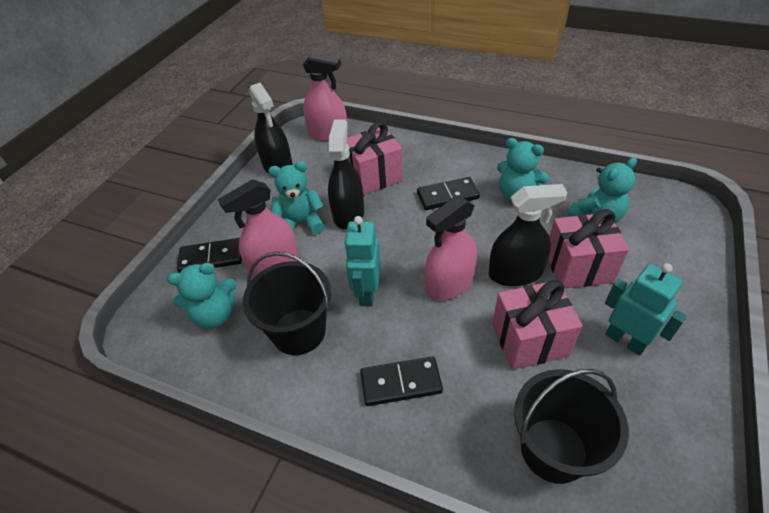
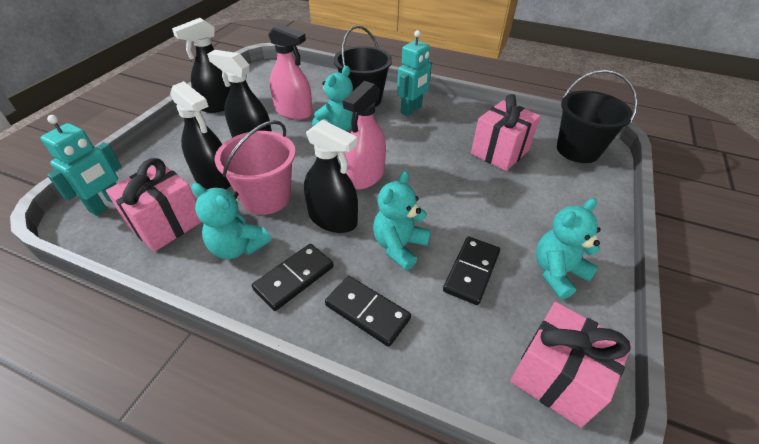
black spray bottle: 3 -> 4
pink bucket: 0 -> 1
pink spray bottle: 3 -> 2

